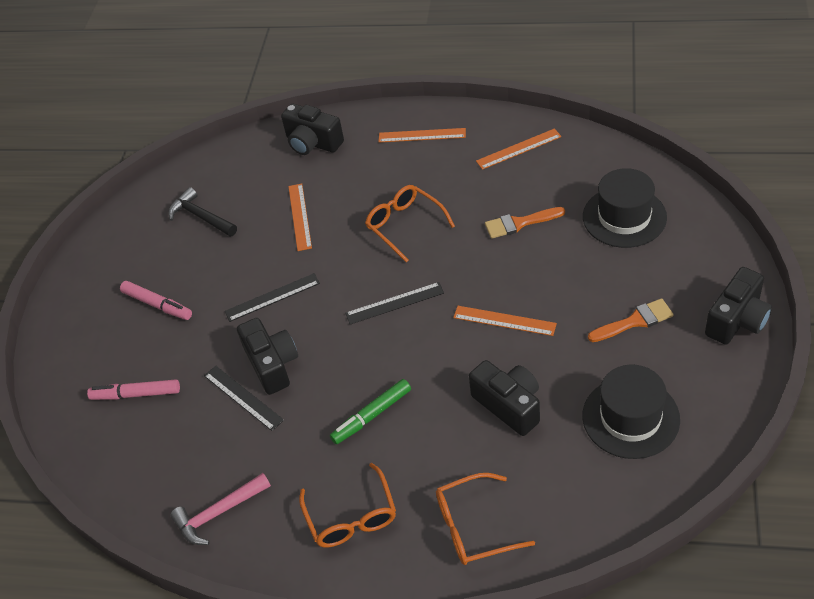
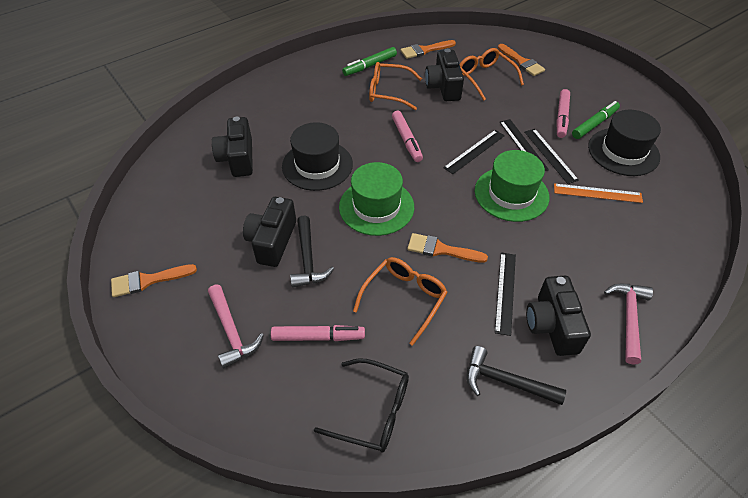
black glasses: 0 -> 1
black hammer: 1 -> 2
black ruler: 3 -> 4
green hat: 0 -> 2
green marker: 1 -> 2
orange brush: 2 -> 4
orange ruler: 4 -> 1
pink hammer: 1 -> 2
pink marker: 2 -> 3

